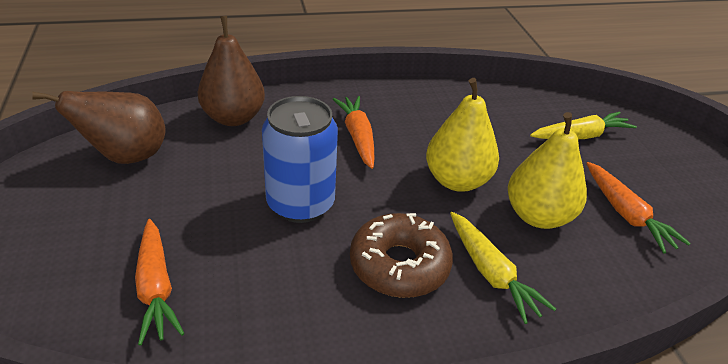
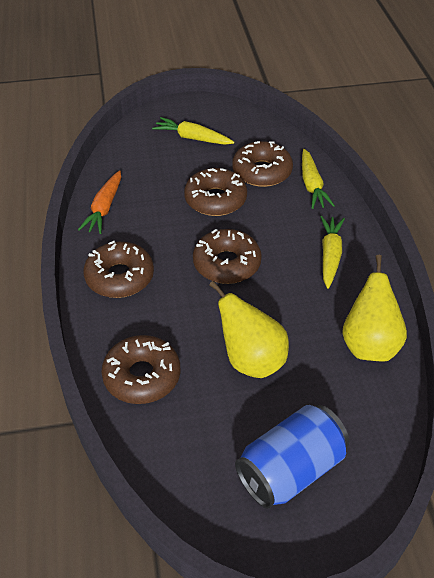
brown donut: 1 -> 5
brown pear: 2 -> 0
orange carrot: 3 -> 1
yellow carrot: 2 -> 3

